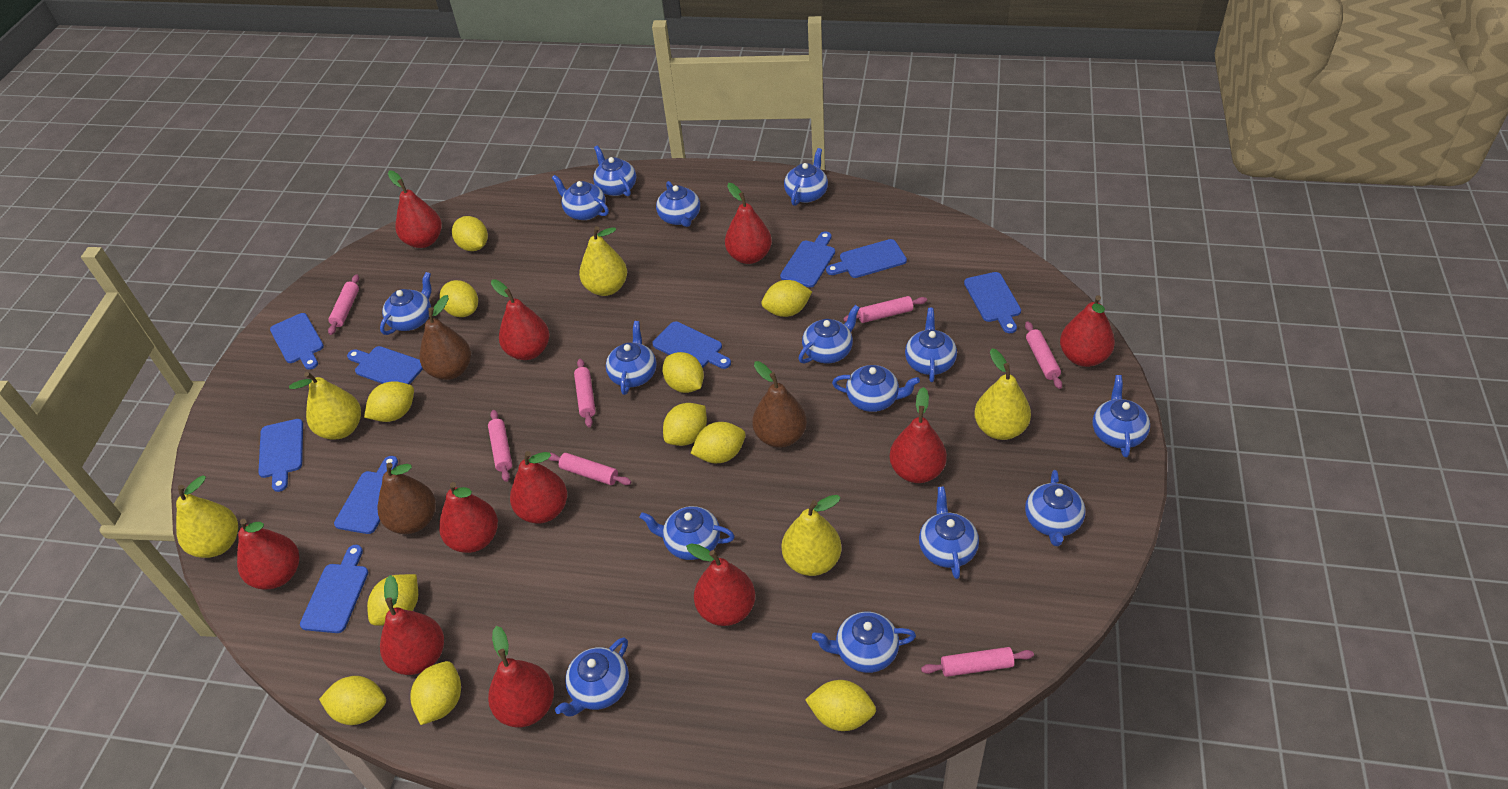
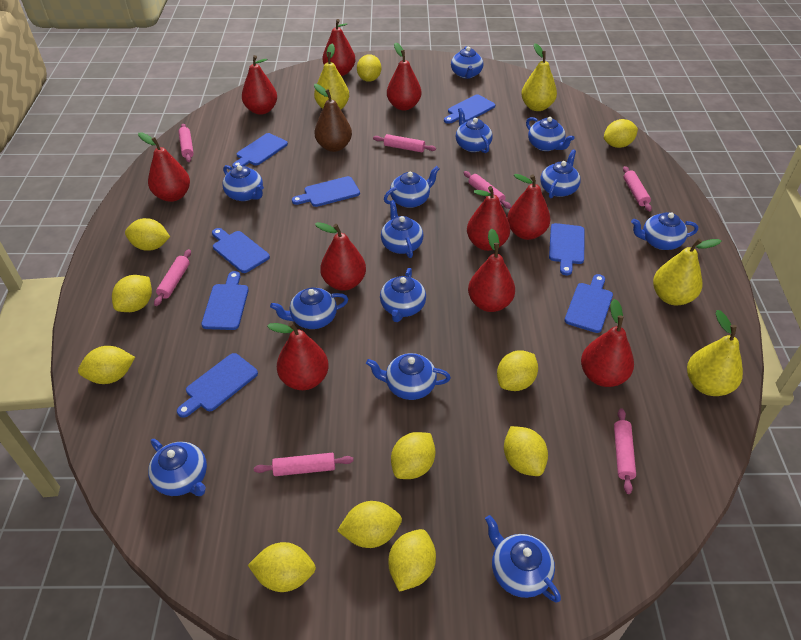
blue cutting board: 9 -> 8
blue teapot: 15 -> 13
brown pear: 3 -> 1
red pear: 11 -> 10
yellow pear: 5 -> 4

